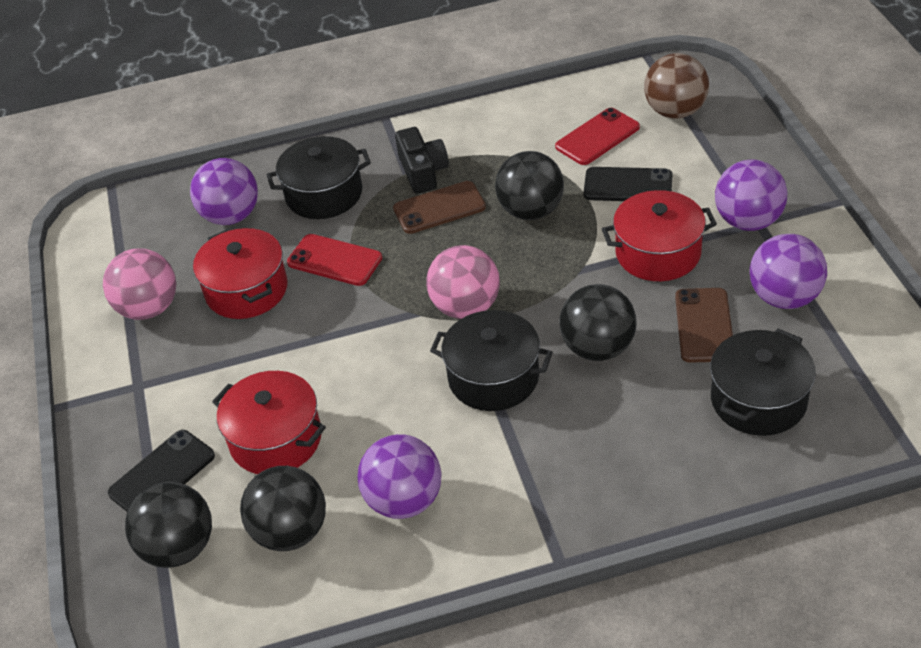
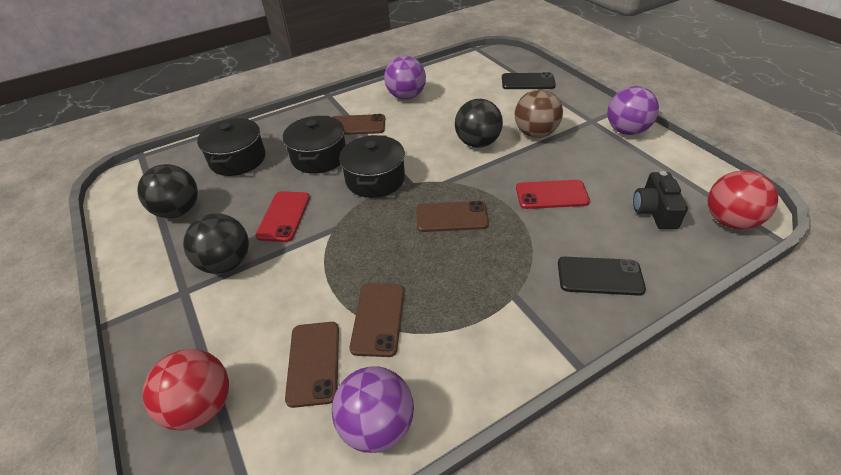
black ball: 4 -> 3
brown phone: 2 -> 4
pink ball: 2 -> 0
purple ball: 4 -> 3
red ball: 0 -> 2
red pot: 3 -> 0

